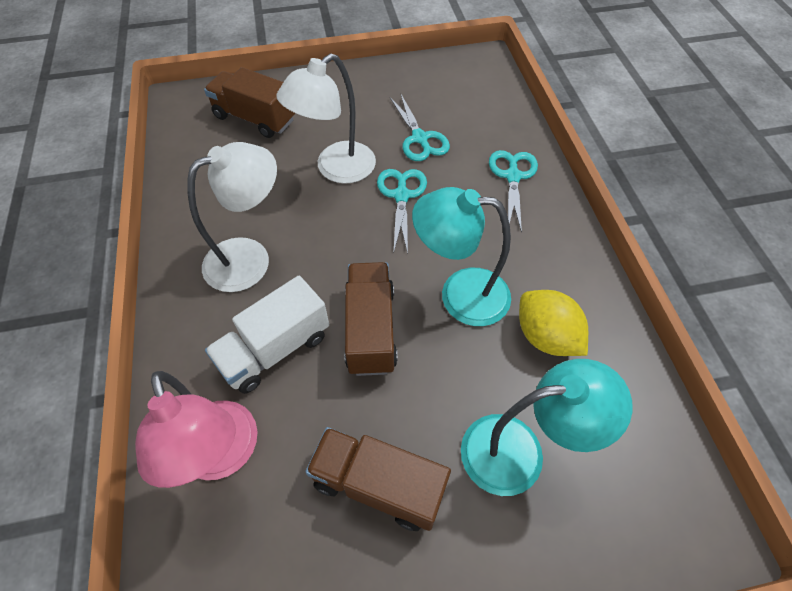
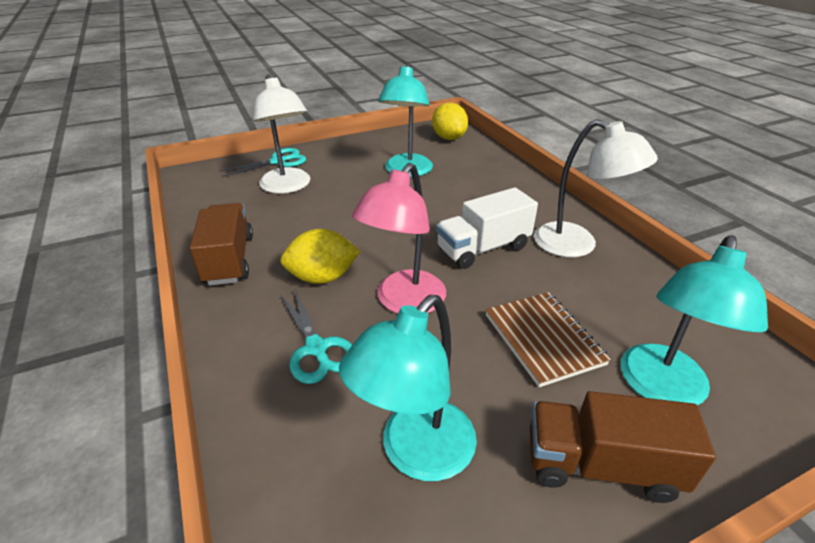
brown notebook: 0 -> 1
brown truck: 3 -> 2
turquoise lamp: 2 -> 3
turquoise scissors: 3 -> 2
yellow lemon: 1 -> 2

